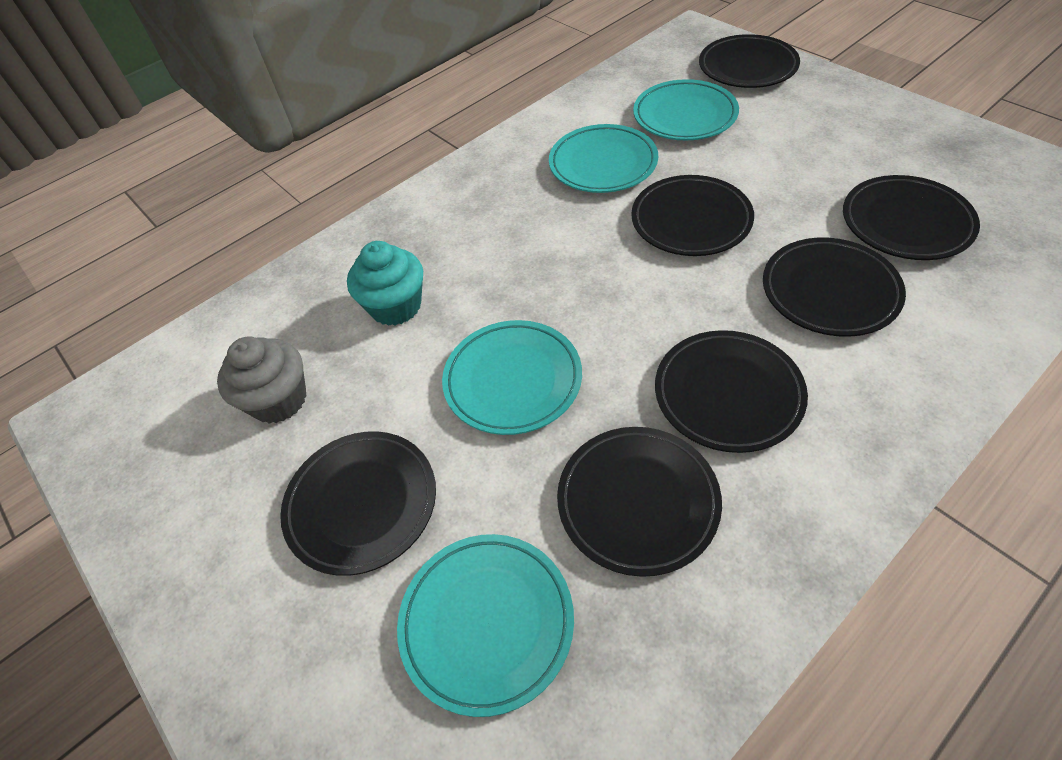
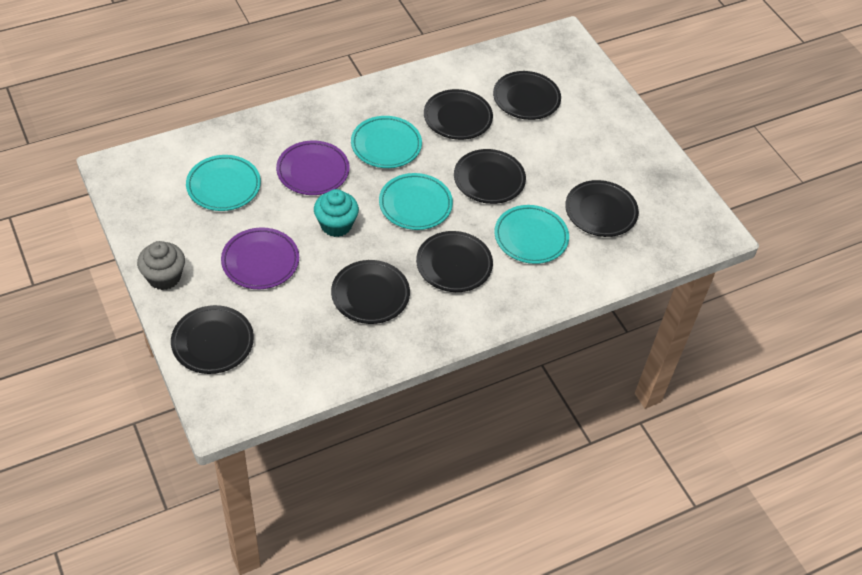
purple plate: 0 -> 2

